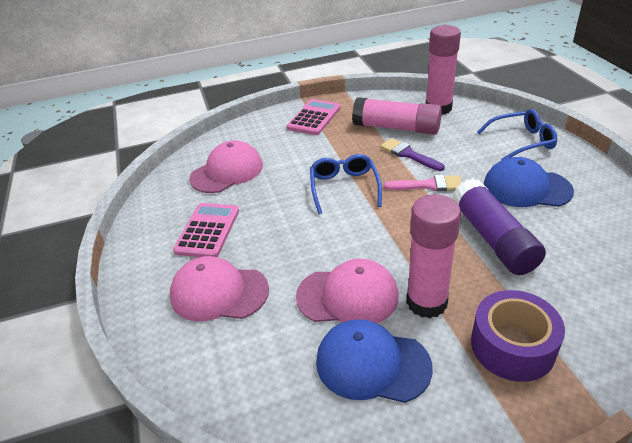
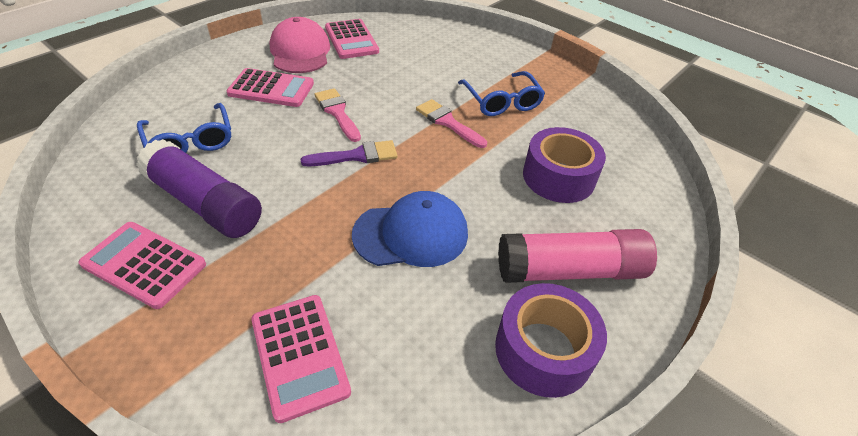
blue cap: 2 -> 1
pink brush: 1 -> 2
pink calculator: 2 -> 4
pink cap: 3 -> 1
pink glue stick: 3 -> 1
purple tape: 1 -> 2

